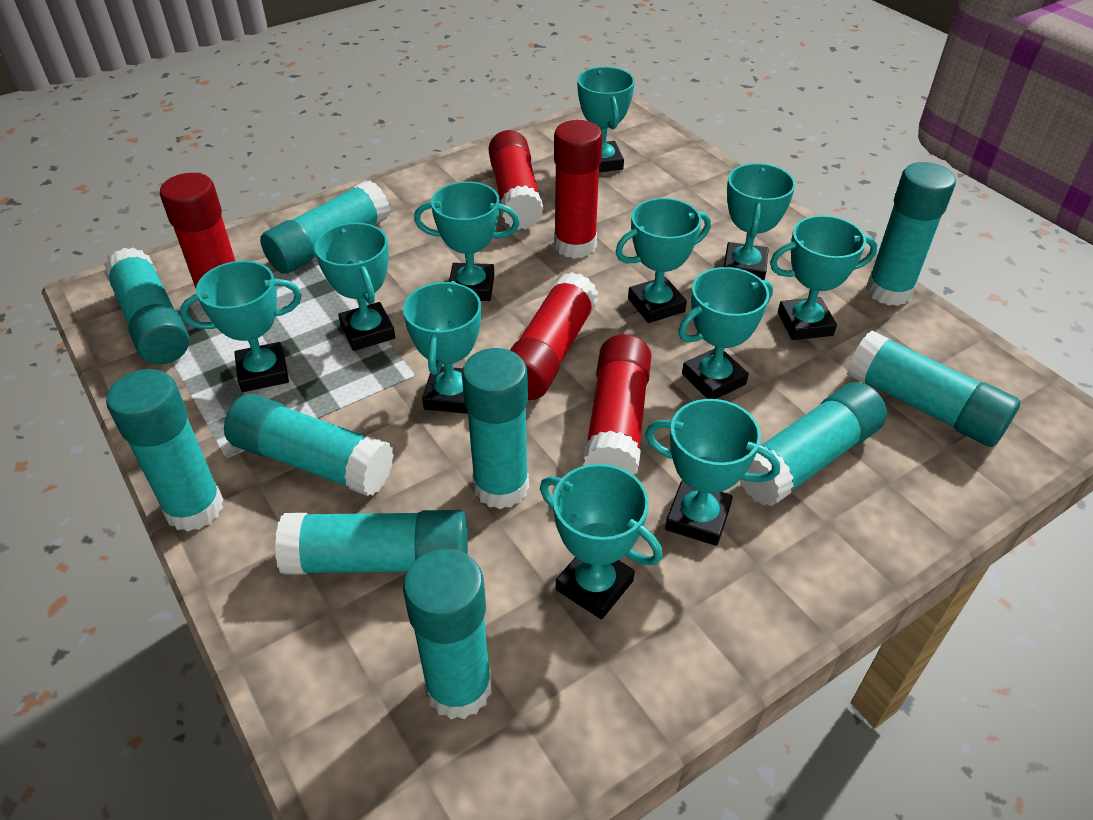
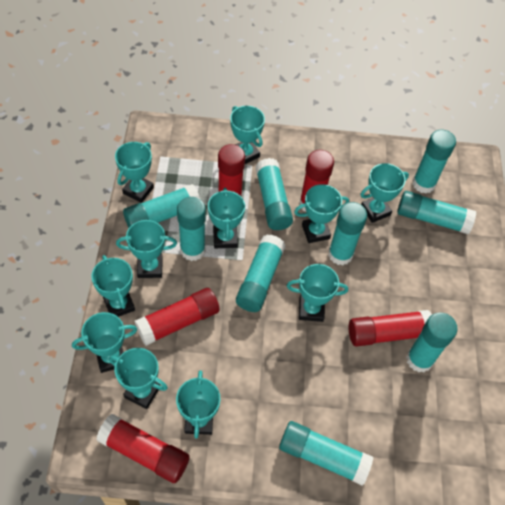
turquoise glue stick: 10 -> 9

